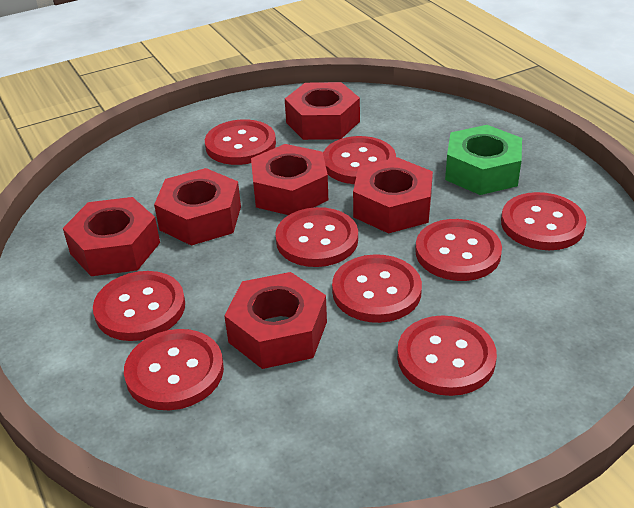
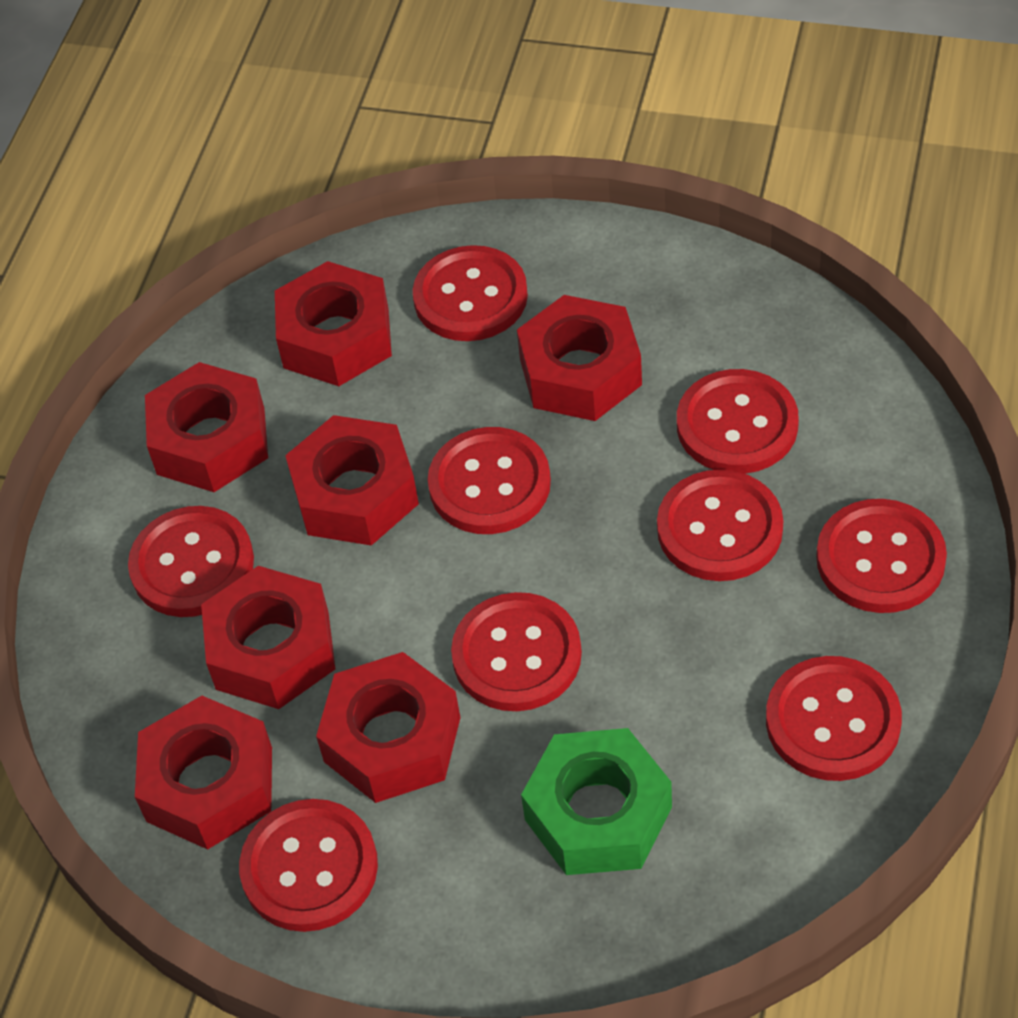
red nut: 6 -> 7

